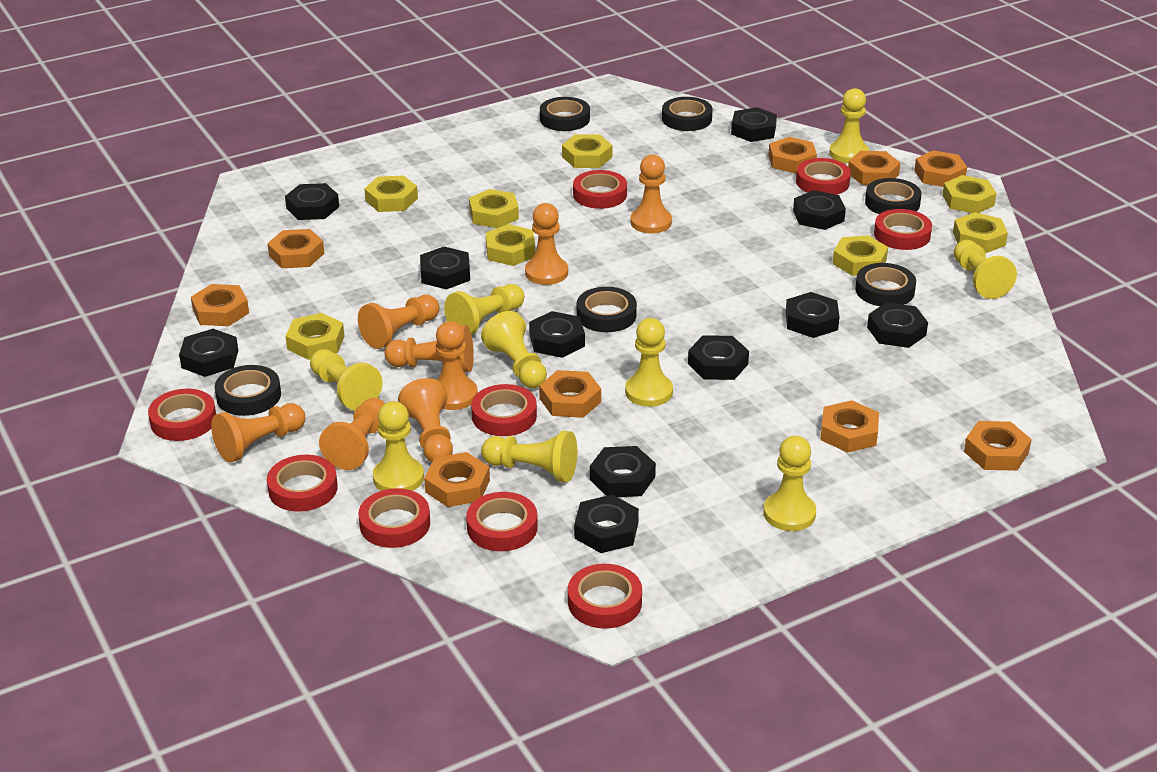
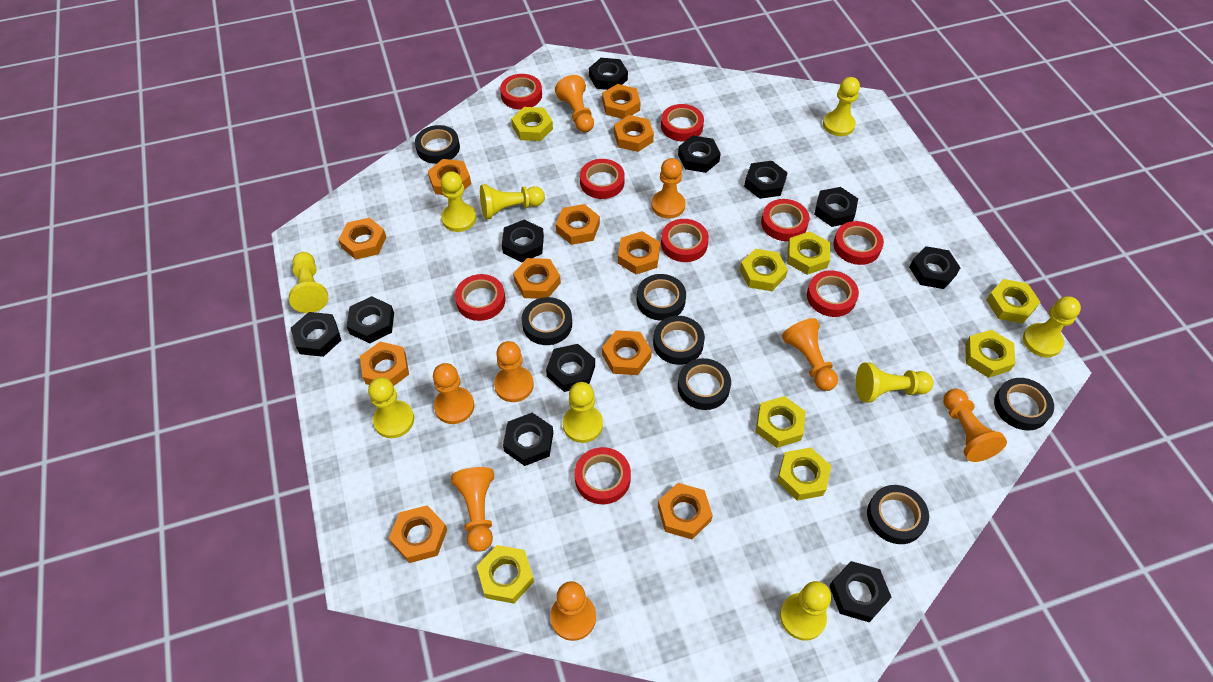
black tape: 6 -> 7
orange nut: 9 -> 11

